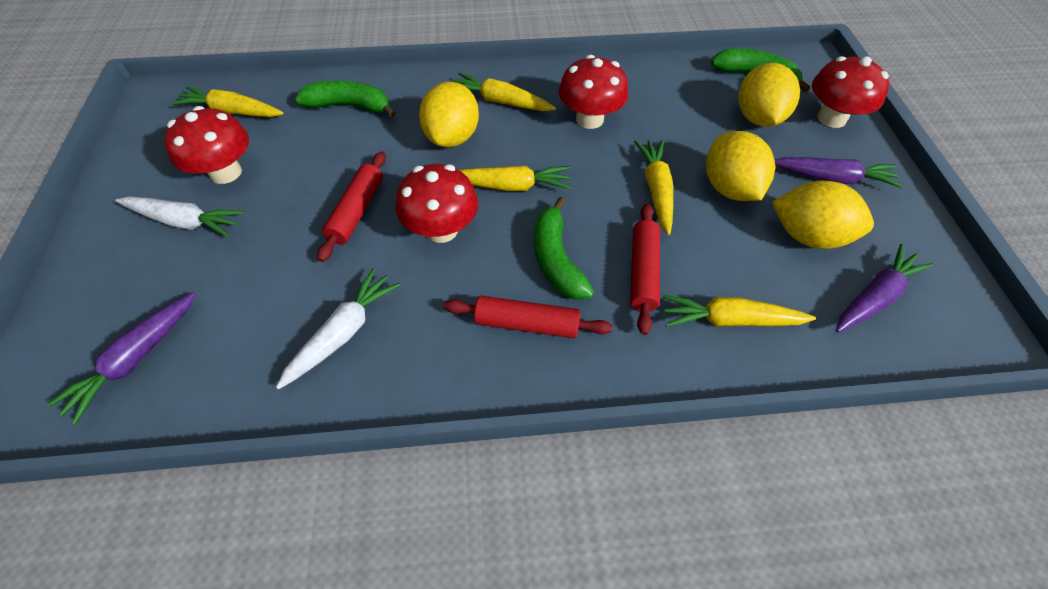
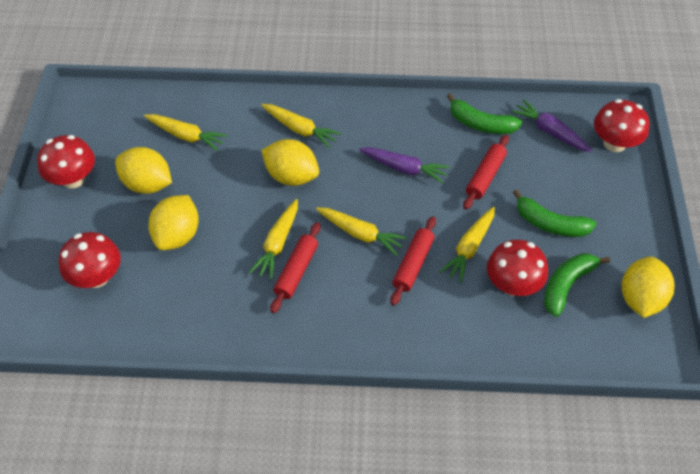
purple carrot: 3 -> 2
white carrot: 2 -> 0

